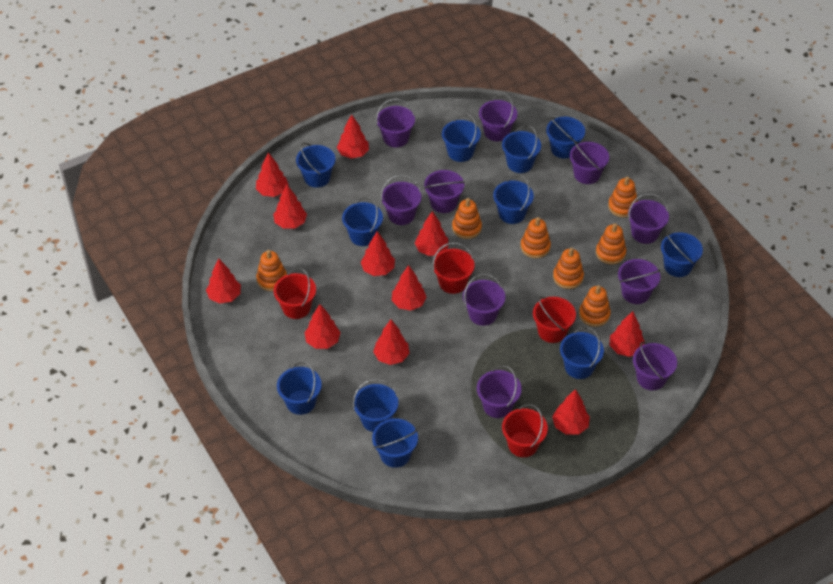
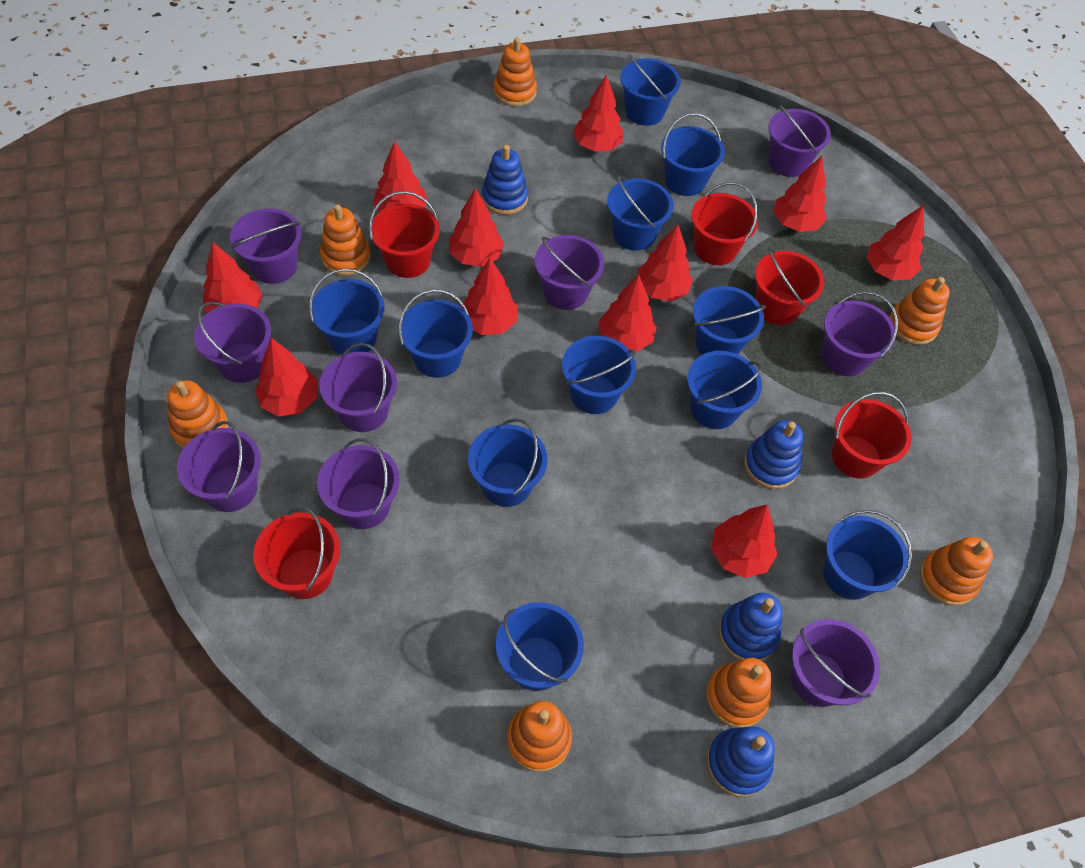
blue stacking toy: 0 -> 4
purple bucket: 10 -> 9
red bucket: 4 -> 5

